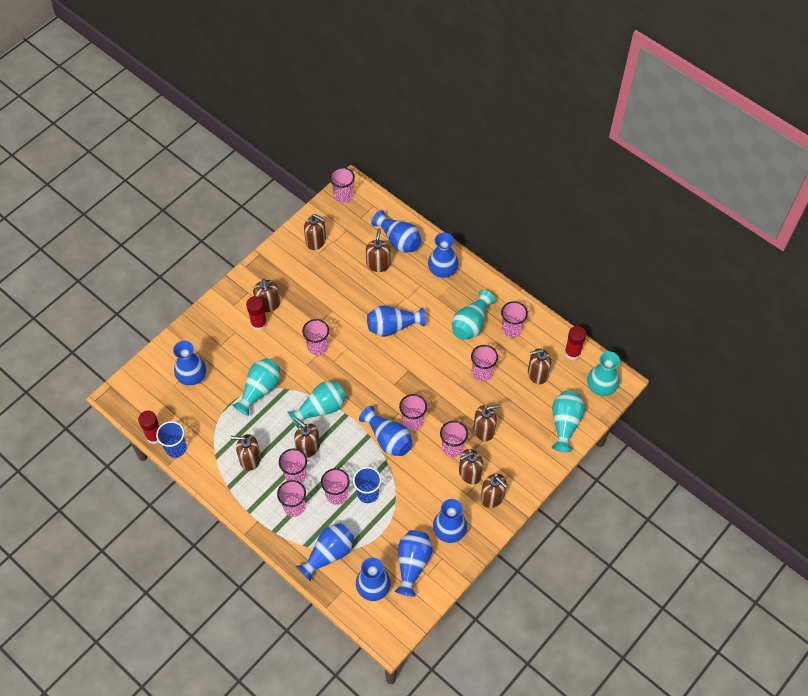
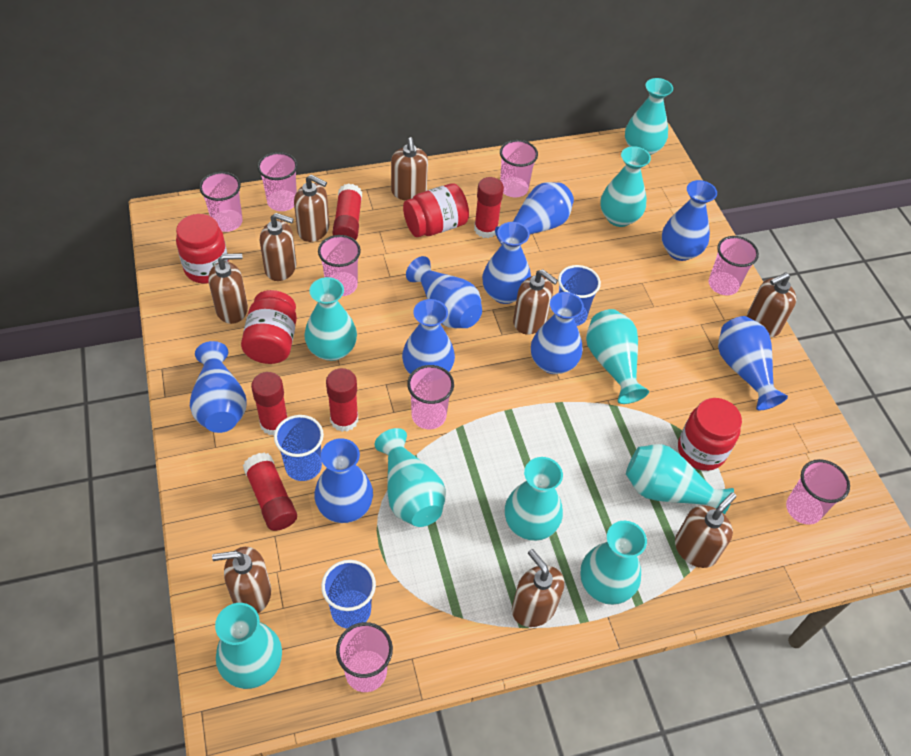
blue cup: 2 -> 3
pink cup: 9 -> 8
red glue stick: 3 -> 5
red jar: 0 -> 4
turquoise vase: 5 -> 9

